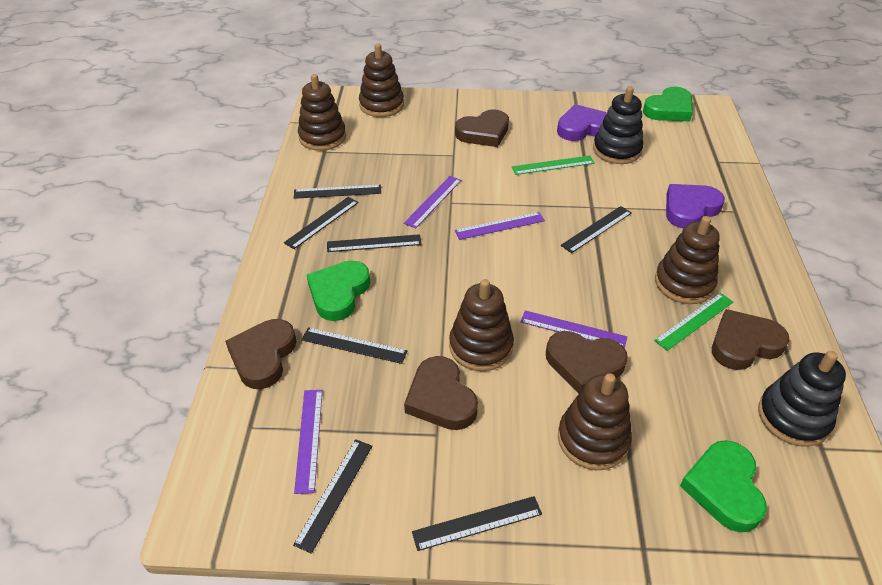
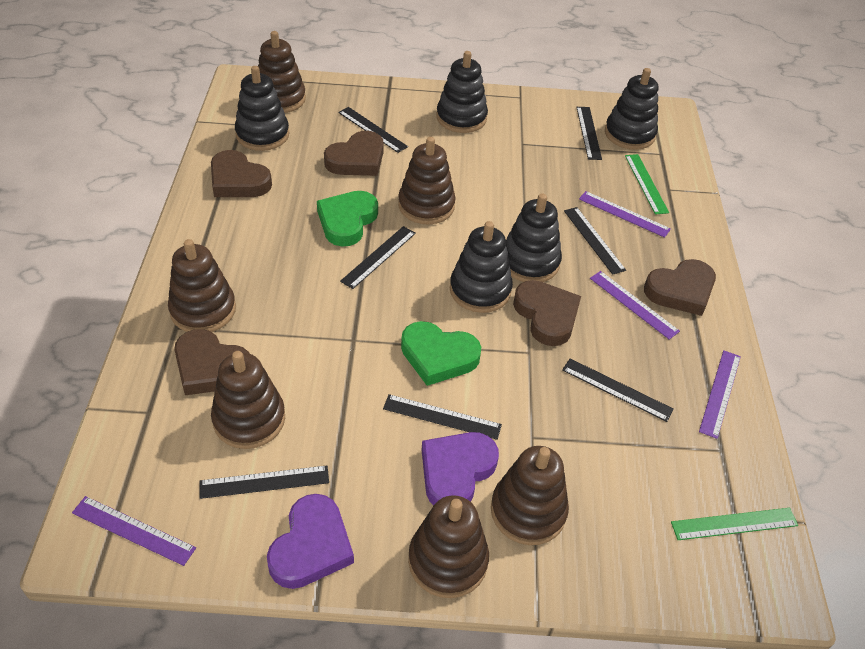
black stacking toy: 2 -> 5
brown stacking toy: 5 -> 6
green heart: 3 -> 2

